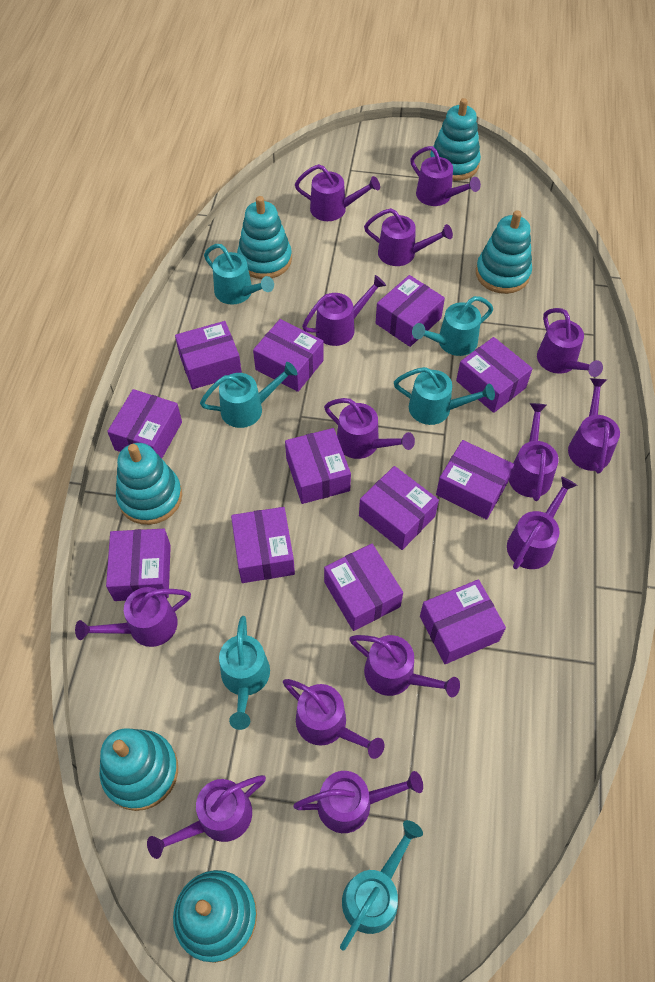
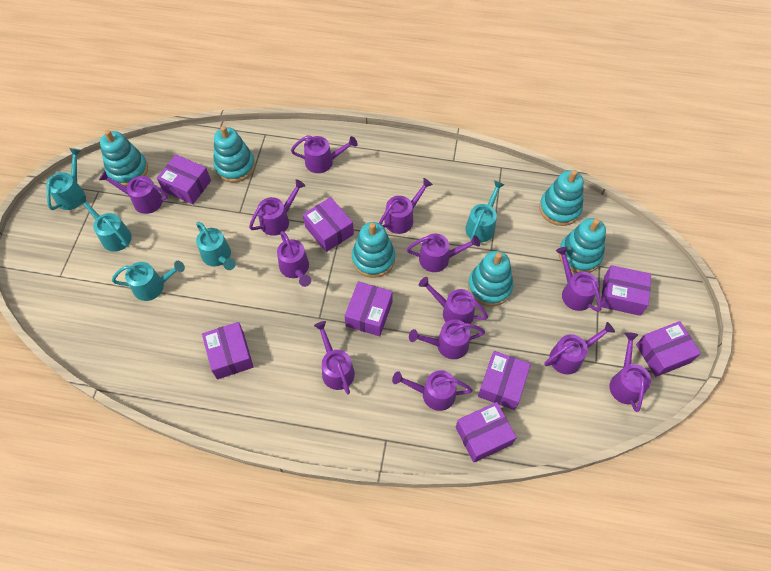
purple box: 12 -> 8
purple watering can: 14 -> 13
turquoise watering can: 6 -> 5

